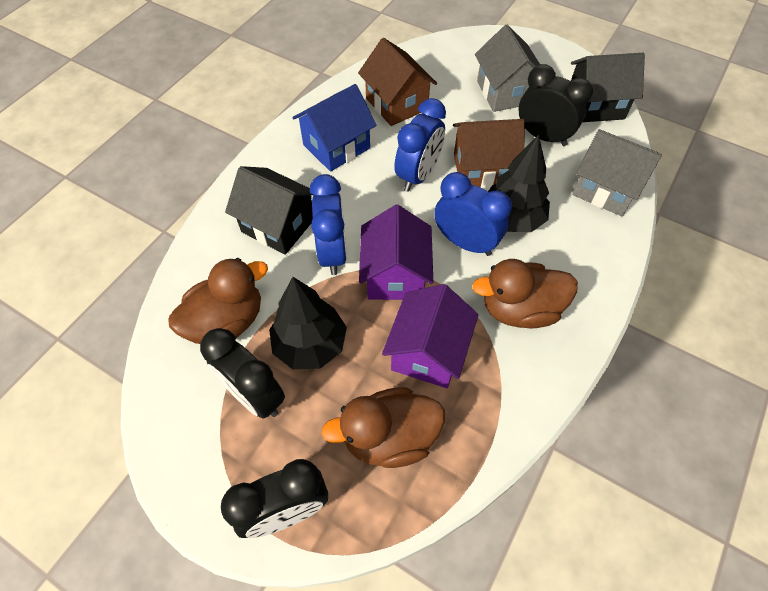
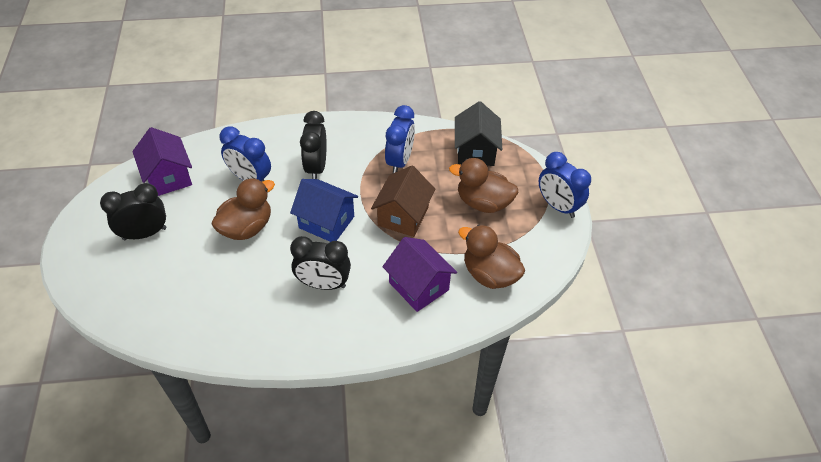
black house: 2 -> 1
black tree: 2 -> 0
brown house: 2 -> 1
grey house: 2 -> 0

